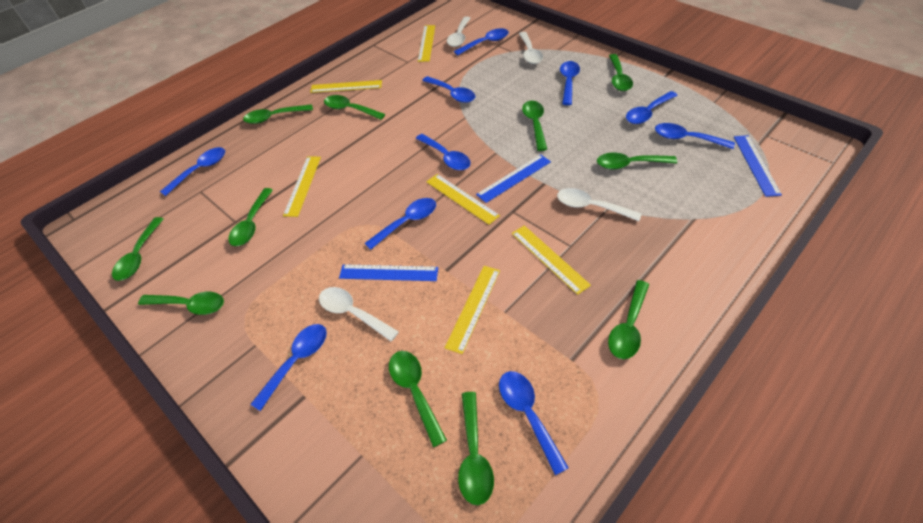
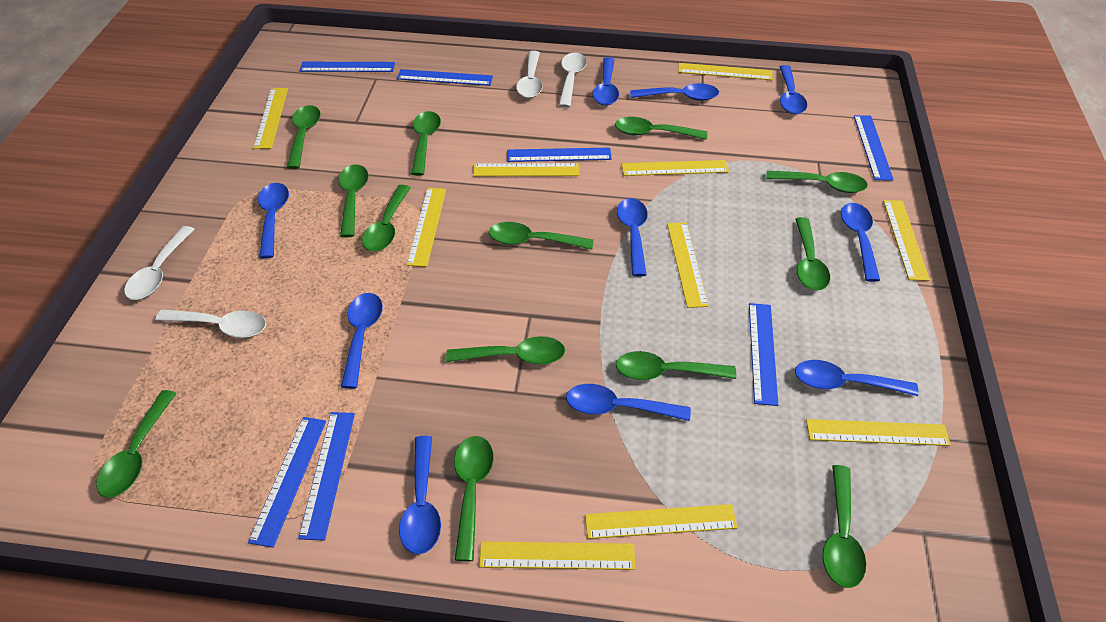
blue ruler: 3 -> 7
green spoon: 11 -> 13
yellow ruler: 6 -> 10

